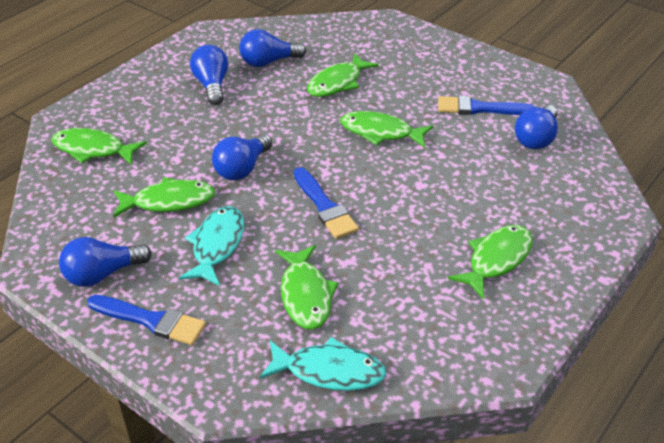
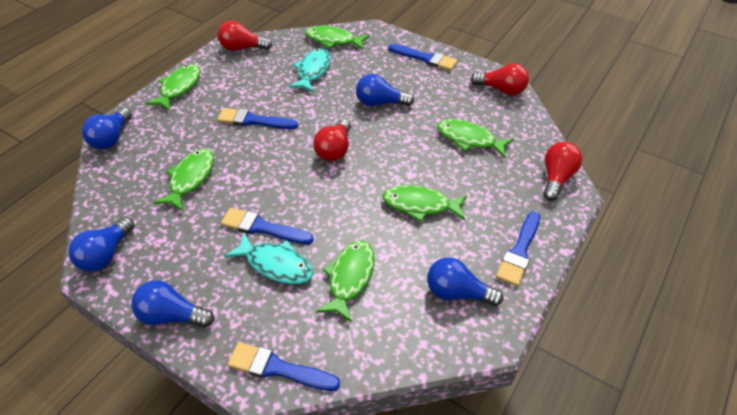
blue brush: 3 -> 5
red light bulb: 0 -> 4

